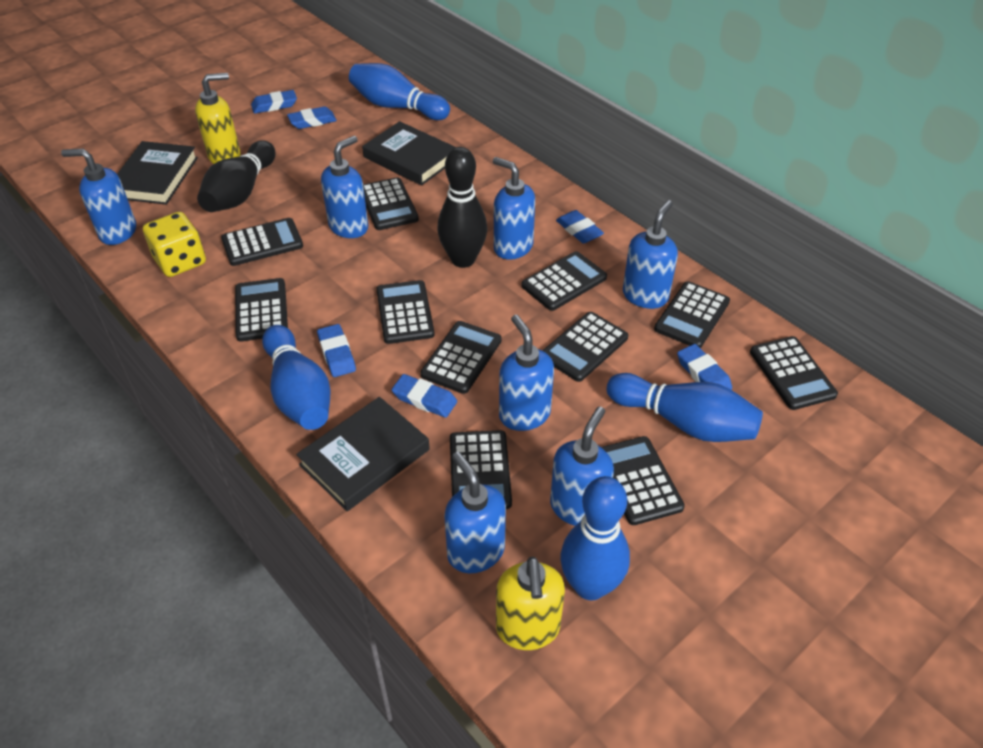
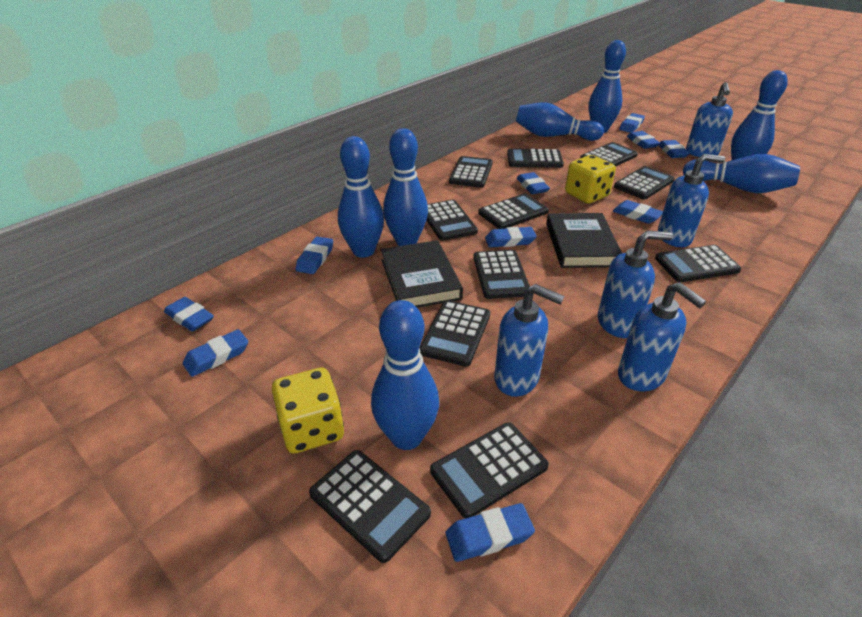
black book: 3 -> 2
black bowling pin: 2 -> 0
blue bowling pin: 4 -> 7
blue eraser: 6 -> 10
blue soap dispenser: 7 -> 5
yellow dice: 1 -> 2
yellow soap dispenser: 2 -> 0

